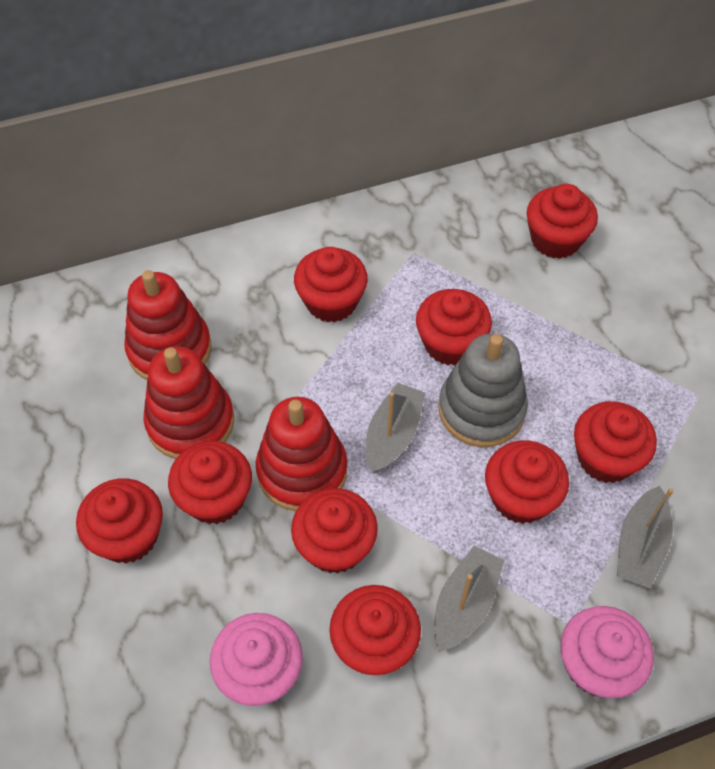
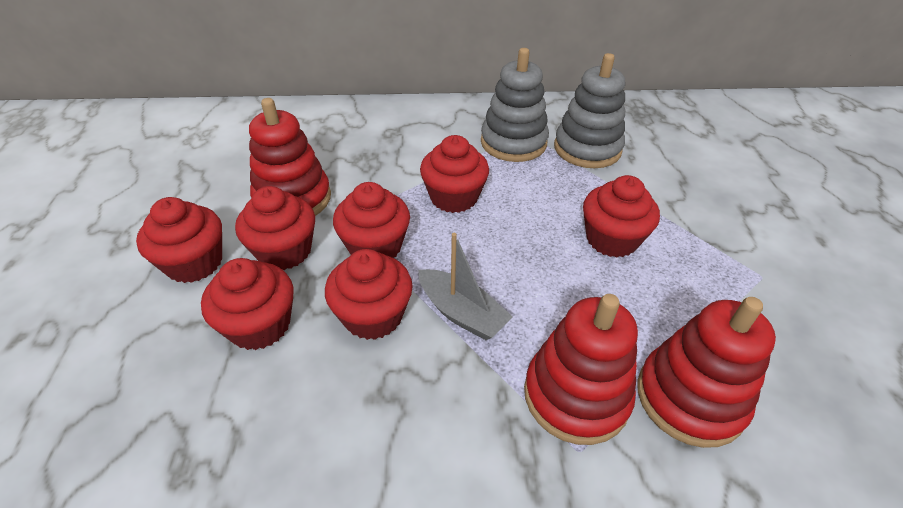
grey boat: 3 -> 1
grey stacking toy: 1 -> 2
pink cupcake: 2 -> 0
red cupcake: 9 -> 7

